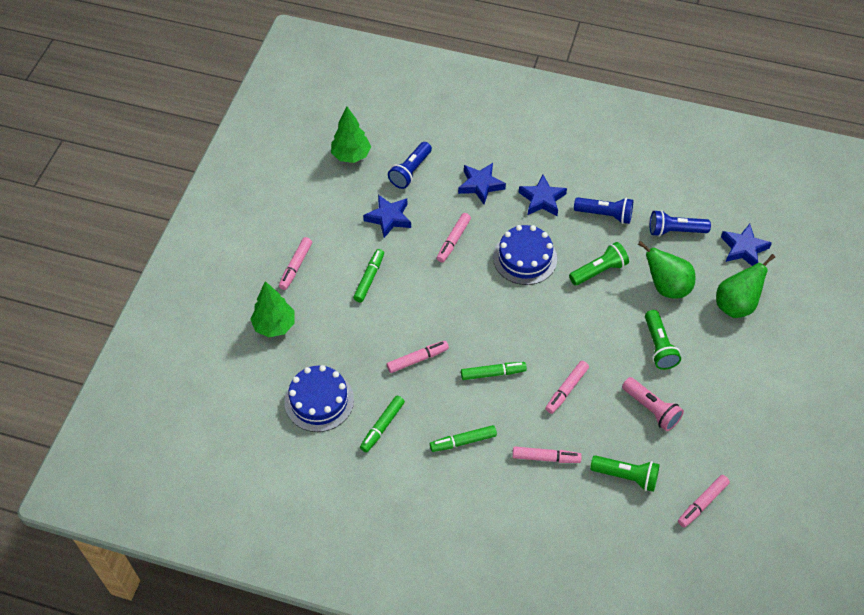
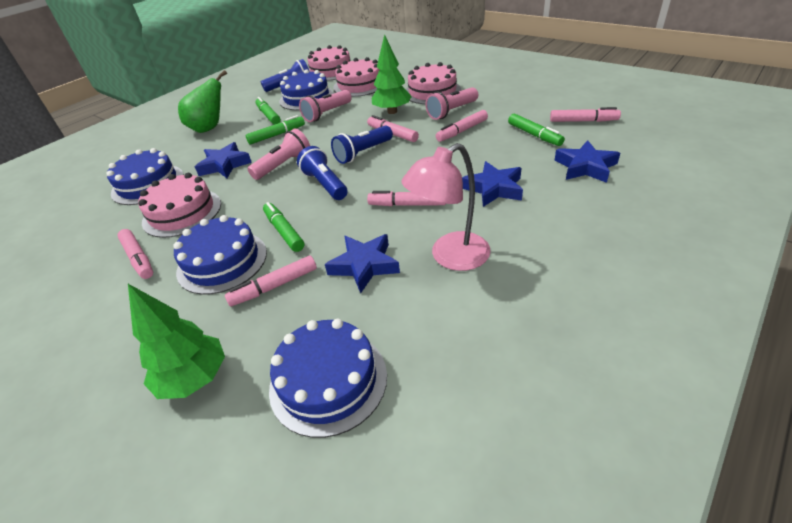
blue cake: 2 -> 4
green flashlight: 3 -> 0
green pear: 2 -> 1
pink cake: 0 -> 4
pink flashlight: 1 -> 3
pink lamp: 0 -> 1

